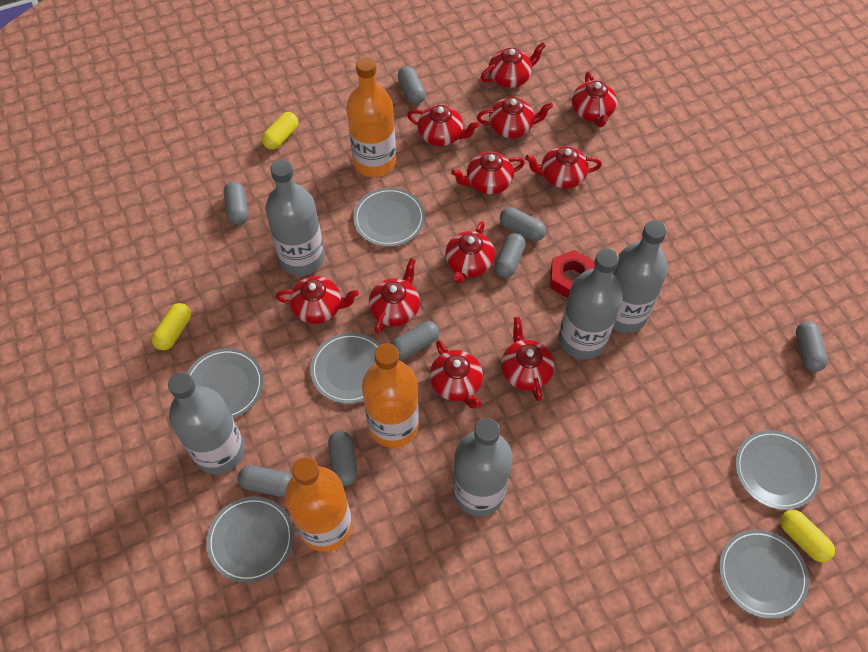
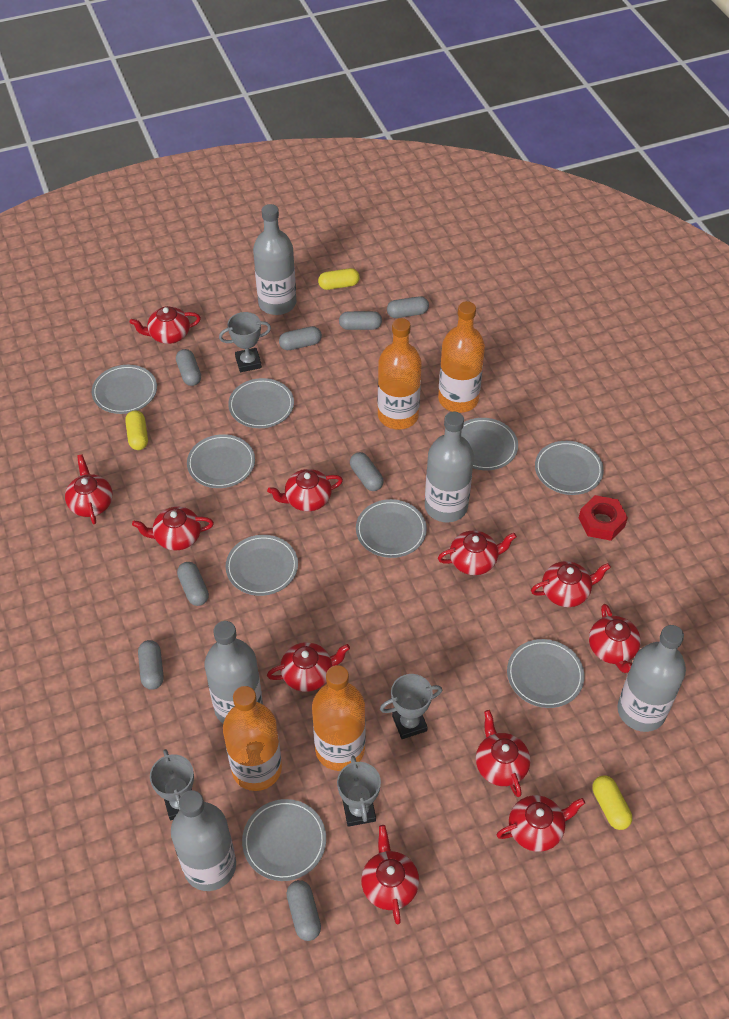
grey plate: 6 -> 9
grey trophy: 0 -> 4
orange bottle: 3 -> 4

